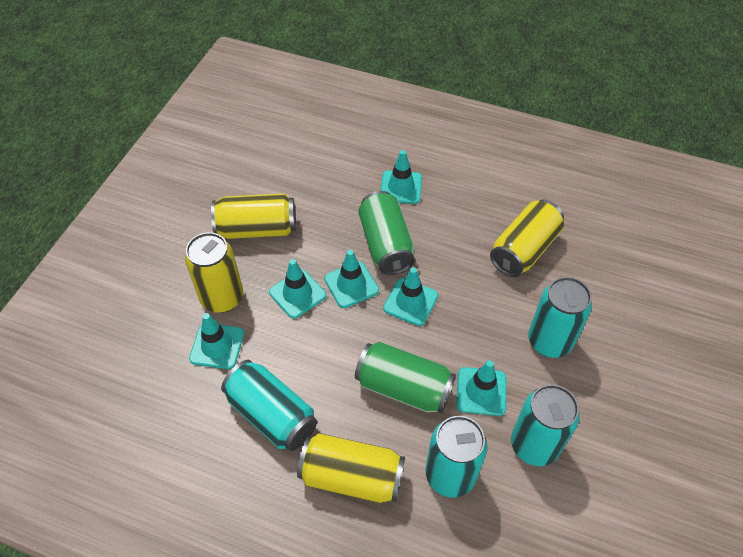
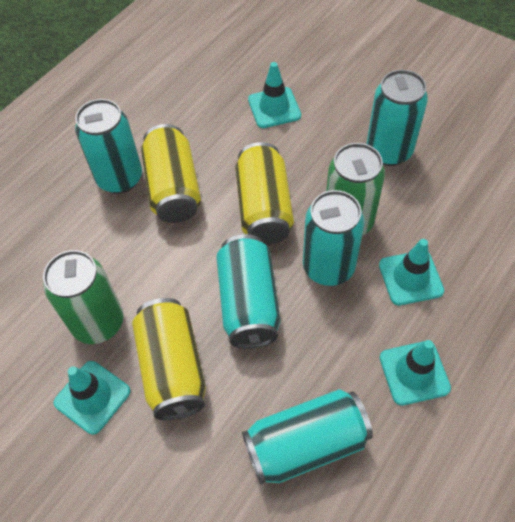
turquoise can: 4 -> 5
turquoise traffic cone: 6 -> 4
yellow can: 4 -> 3

